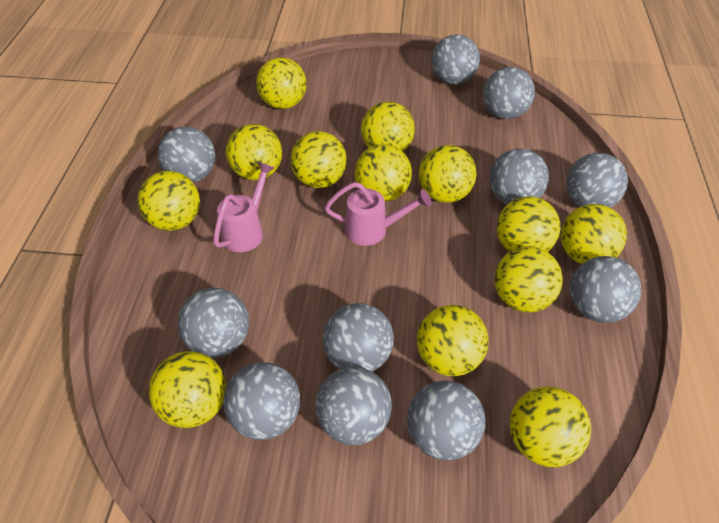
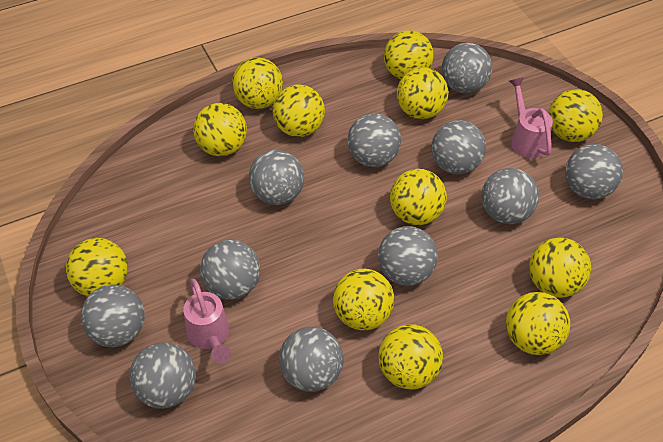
yellow ball: 13 -> 12

